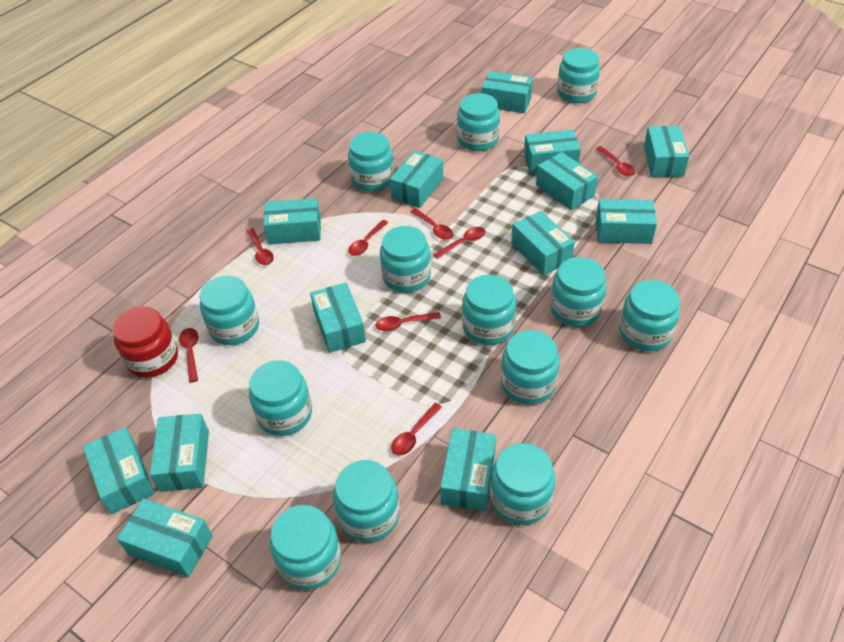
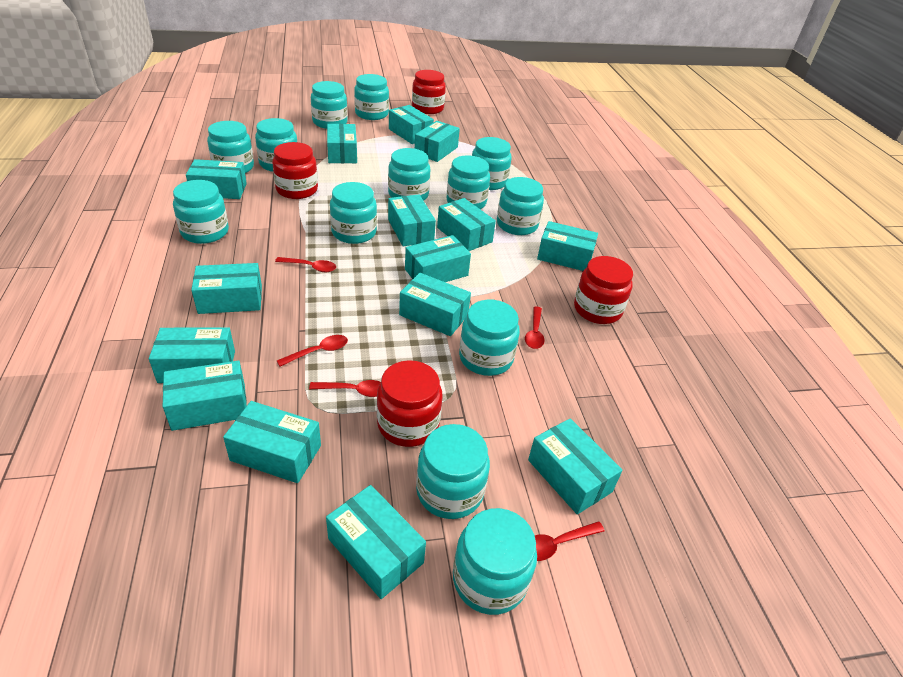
red jar: 1 -> 4
red spoon: 8 -> 5
turquoise box: 13 -> 15

